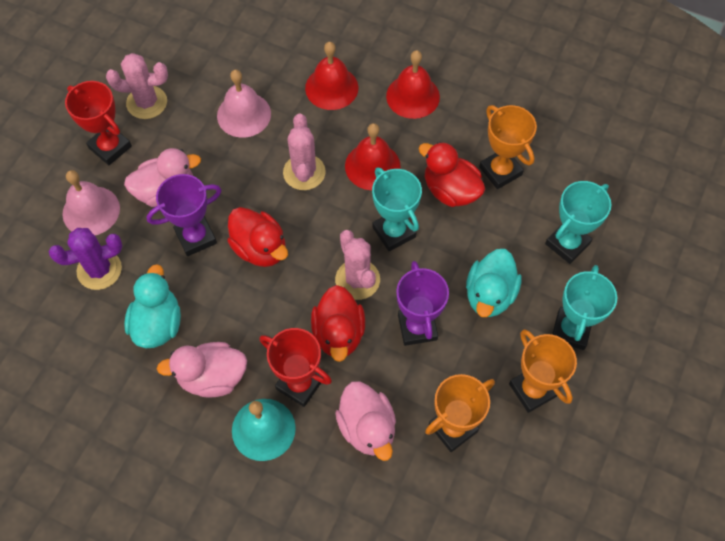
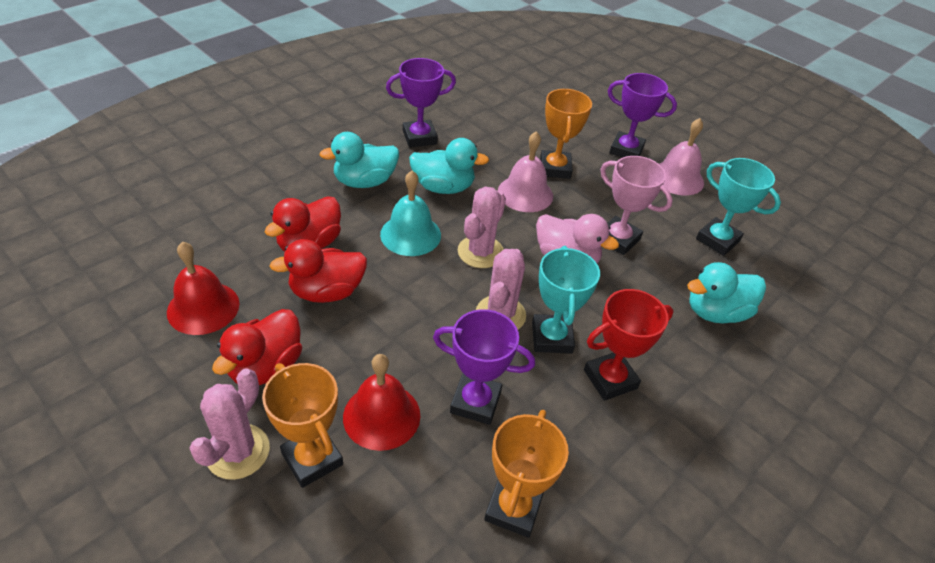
pink duck: 3 -> 1
pink trophy: 0 -> 1
purple cactus: 1 -> 0
purple trophy: 2 -> 3
red bell: 3 -> 2
red trophy: 2 -> 1
turquoise duck: 2 -> 3
turquoise trophy: 3 -> 2

